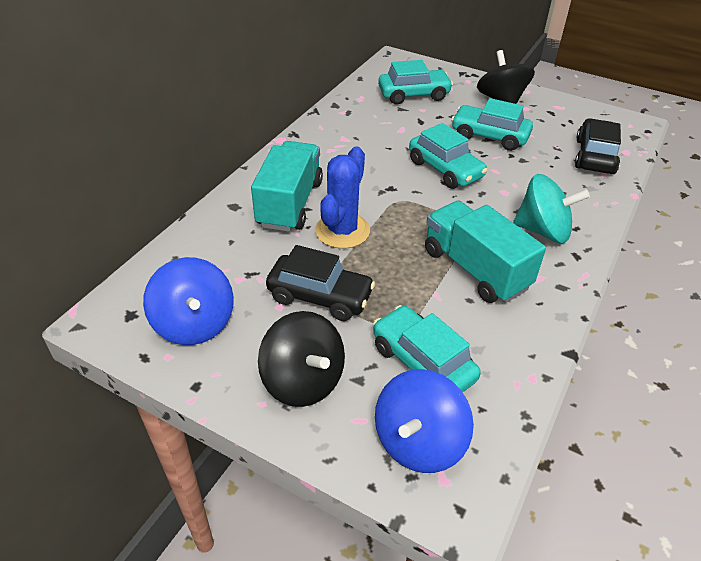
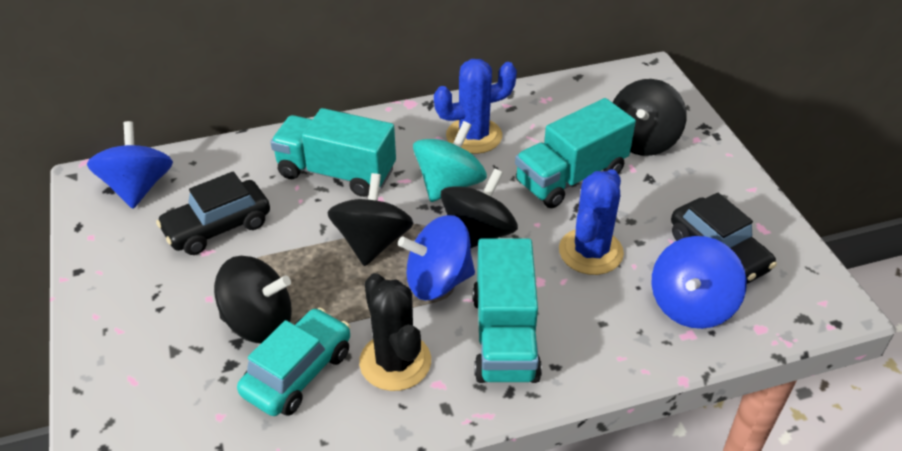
black cactus: 0 -> 1
black spinning top: 2 -> 4
blue cactus: 1 -> 2
blue spinning top: 2 -> 3
turquoise car: 4 -> 1
turquoise truck: 2 -> 3

